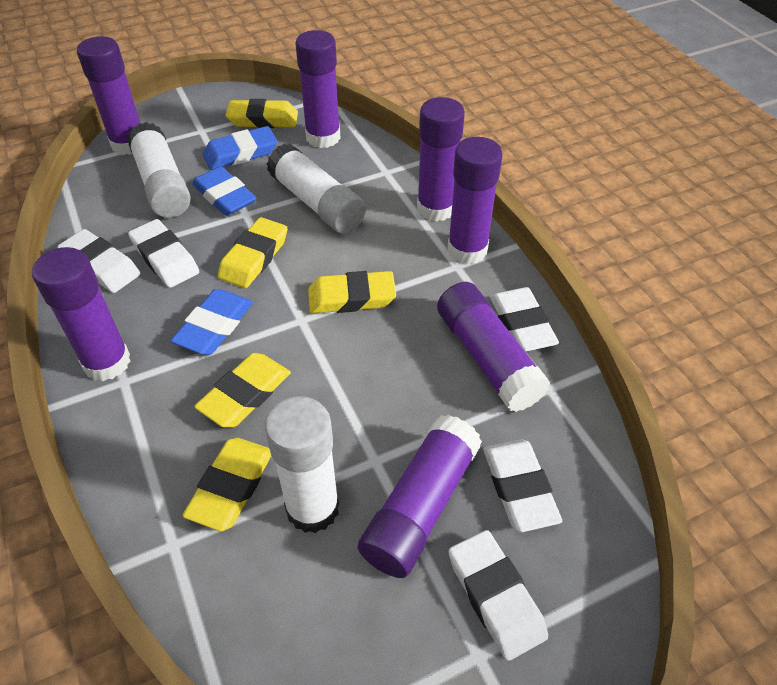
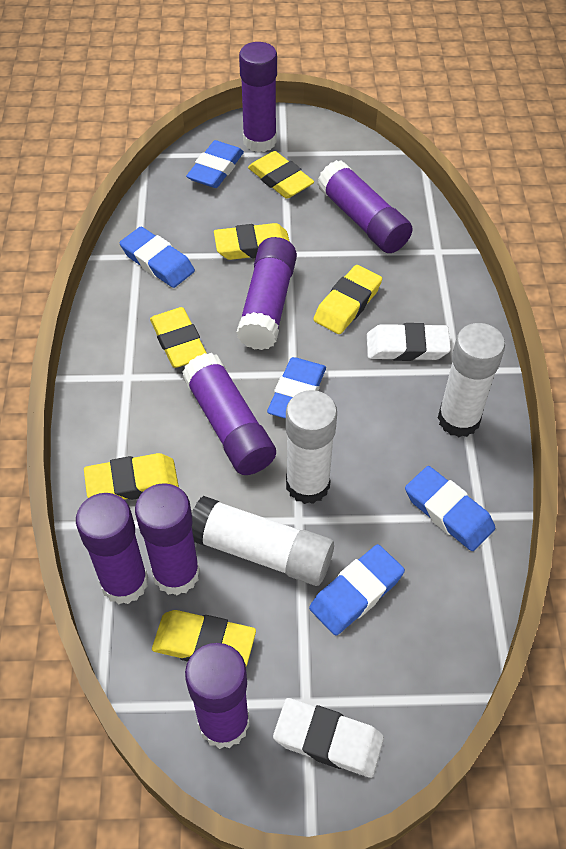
blue eraser: 3 -> 5
white eraser: 5 -> 2
yellow eraser: 5 -> 6

